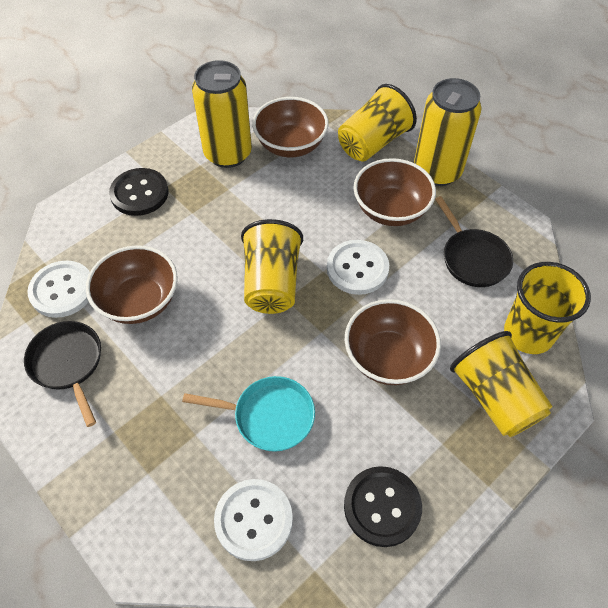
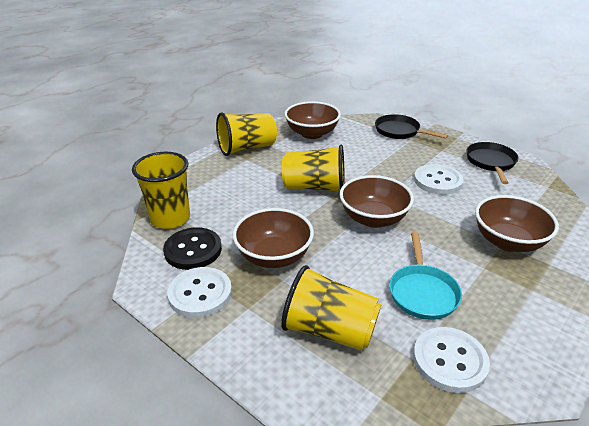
black button: 2 -> 1
yellow can: 2 -> 0

